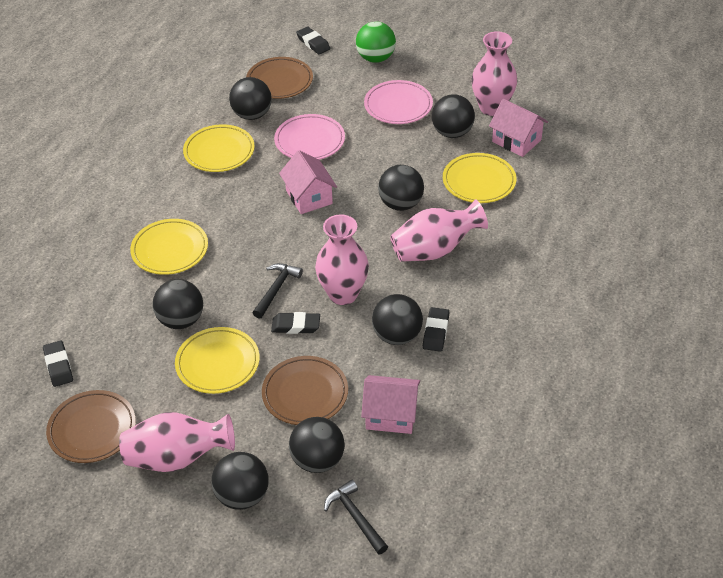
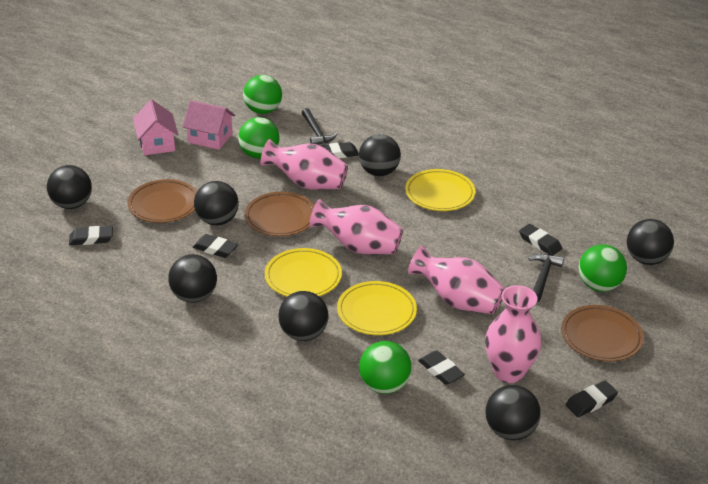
black eraser: 4 -> 6
green ball: 1 -> 4
pink house: 3 -> 2
pink plate: 2 -> 0
yellow plate: 4 -> 3

